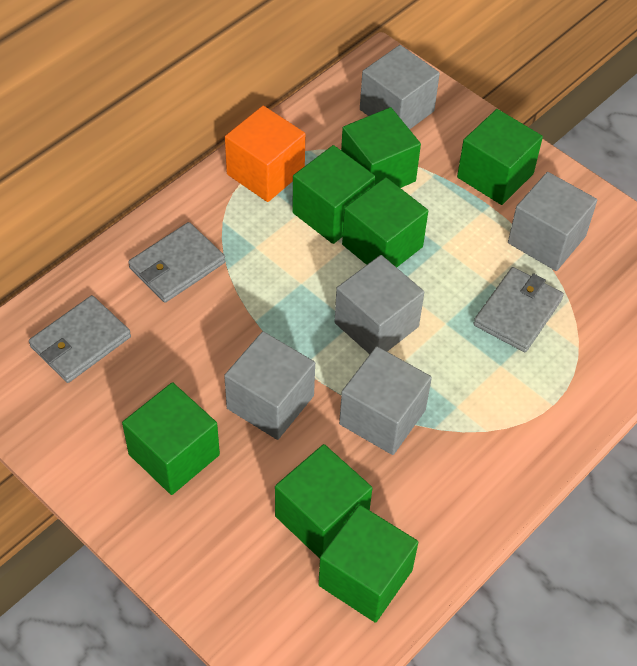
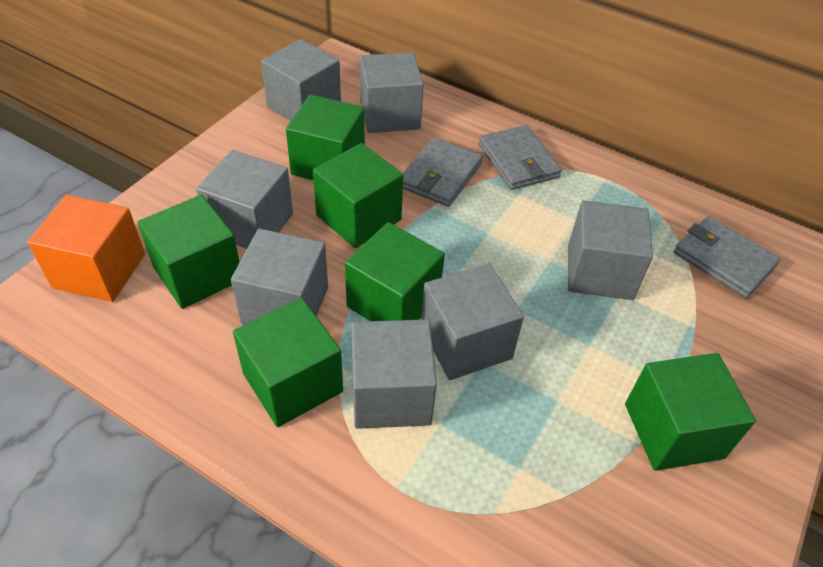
green cube: 7 -> 6
grey cube: 5 -> 7

